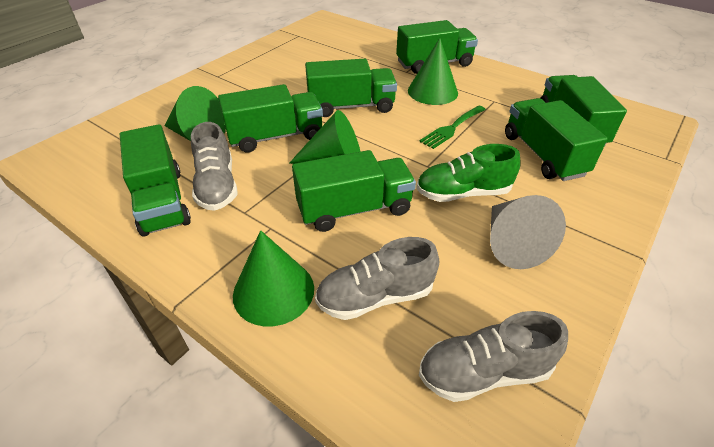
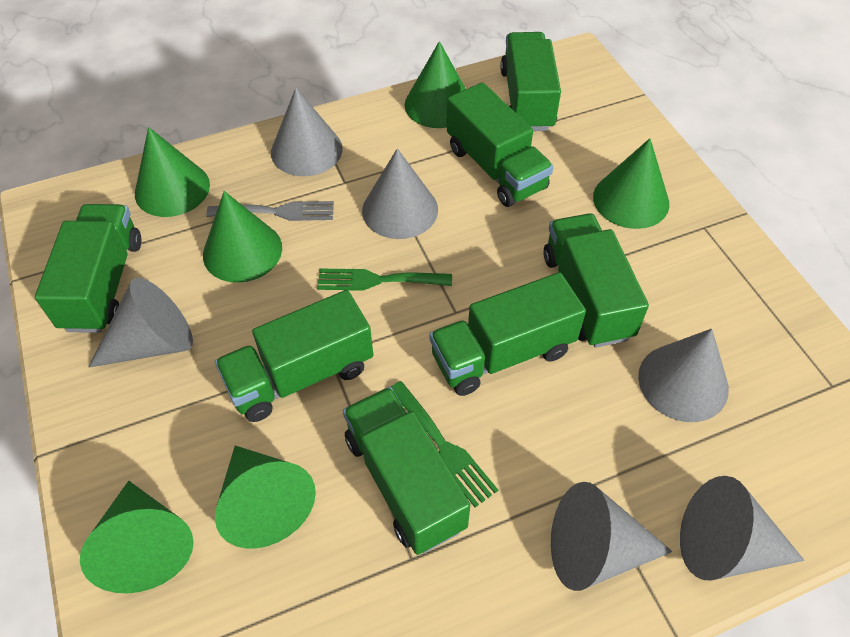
green cone: 4 -> 6
green fork: 1 -> 2
green shoe: 1 -> 0
grey cone: 1 -> 6
grey fork: 0 -> 1
grey shoe: 3 -> 0

